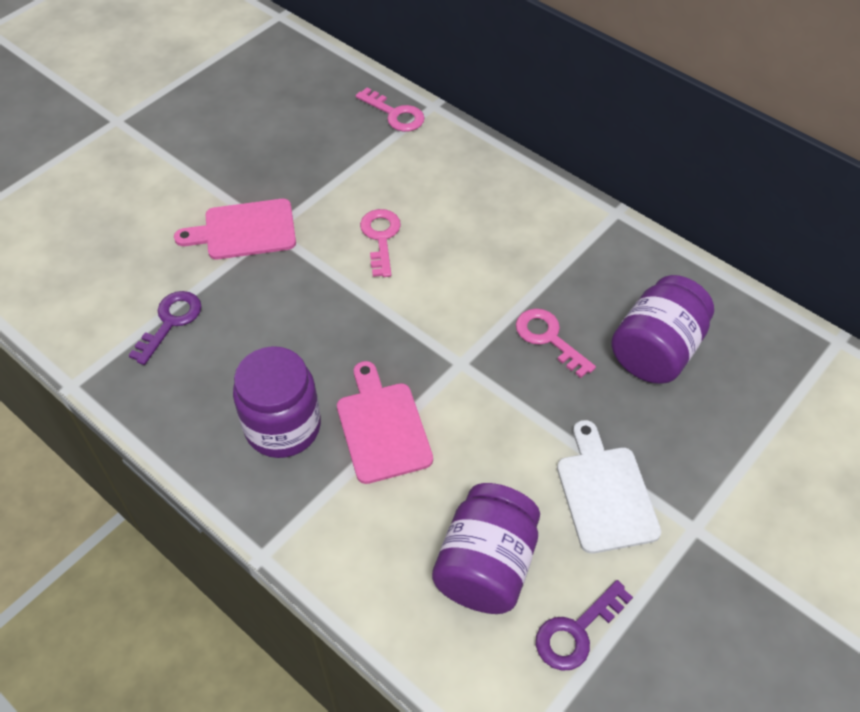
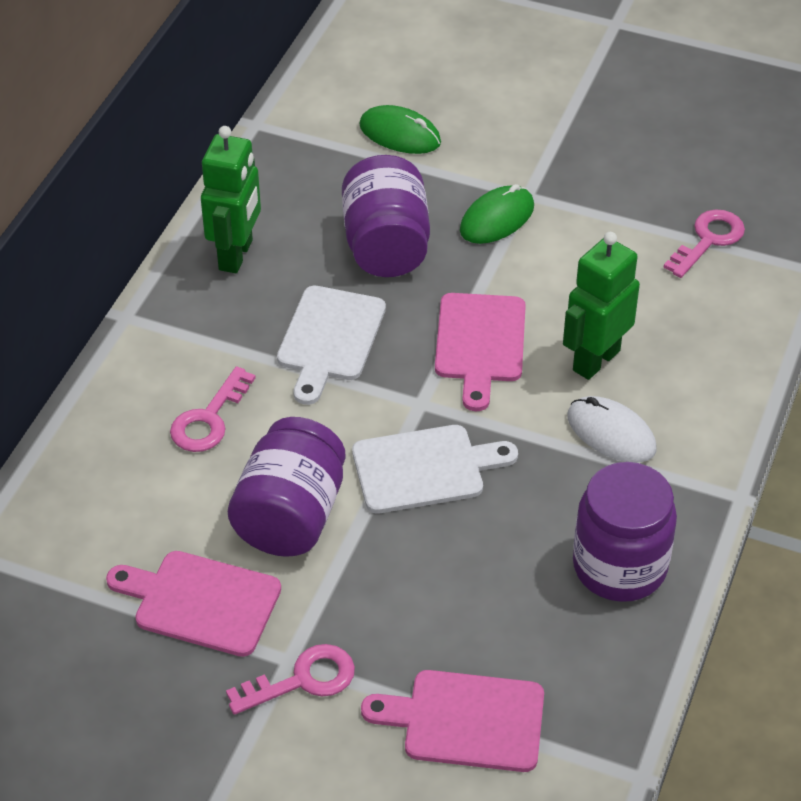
green mouse: 0 -> 2
green robot: 0 -> 2
pink cutting board: 2 -> 3
purple key: 2 -> 0
white cutting board: 1 -> 2
white mouse: 0 -> 1

